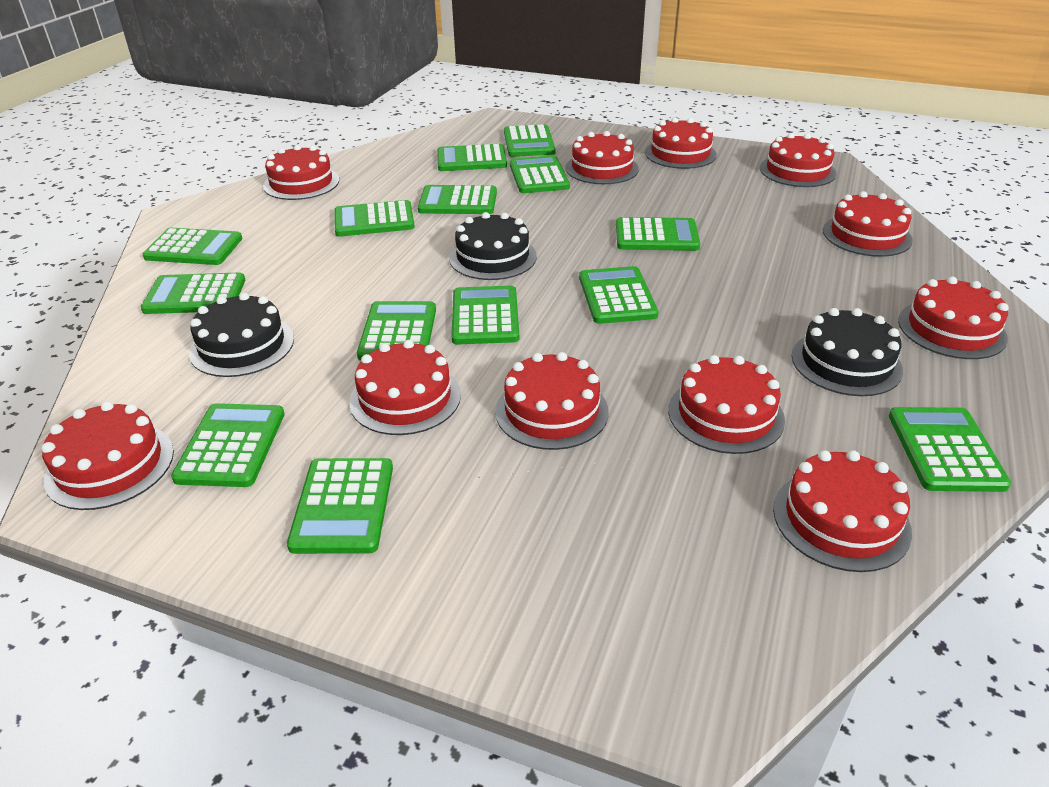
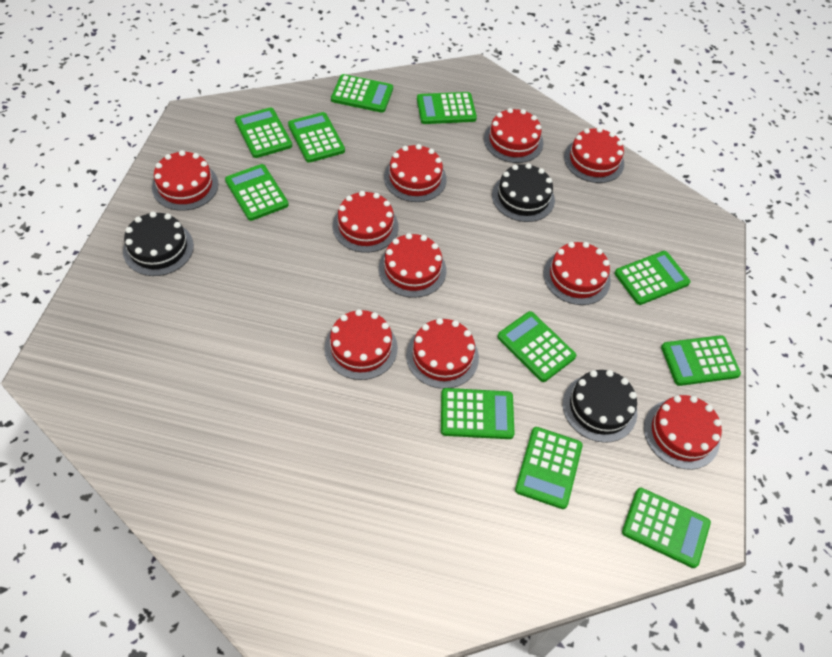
green calculator: 14 -> 11
red cake: 11 -> 10

